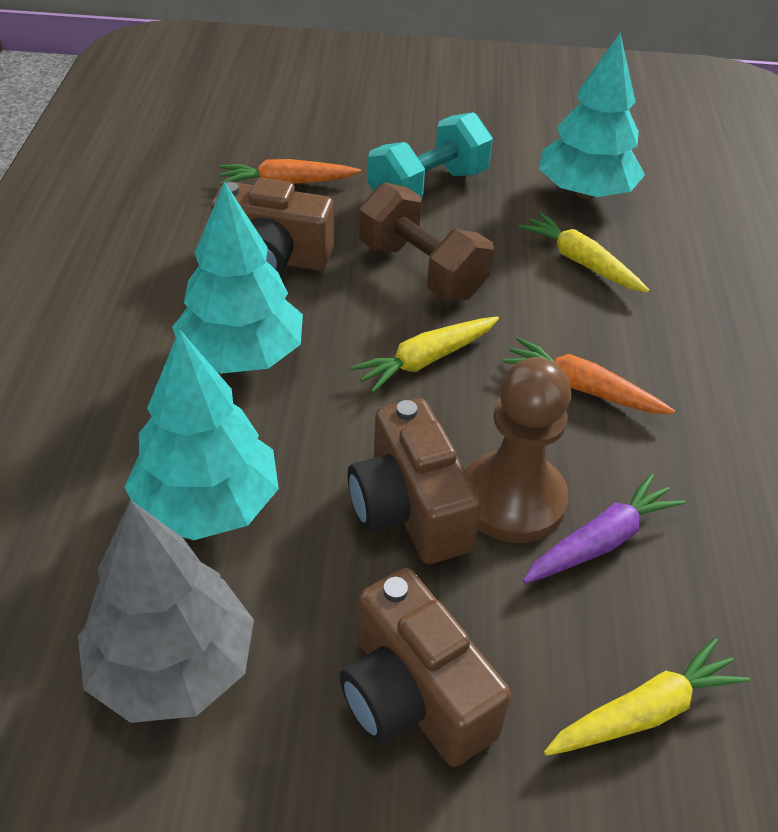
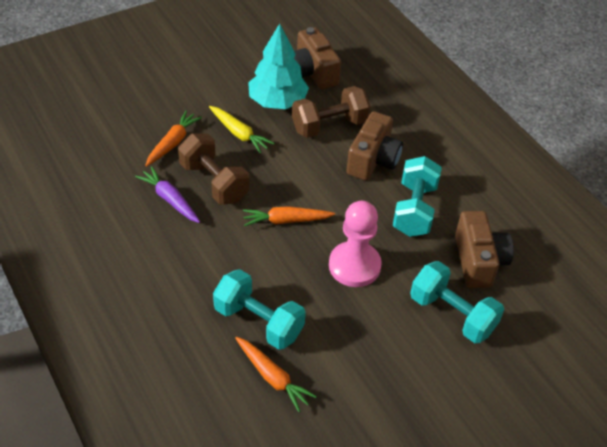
brown dumbbell: 1 -> 2
brown pawn: 1 -> 0
grey tree: 1 -> 0
orange carrot: 2 -> 3
pink pawn: 0 -> 1
turquoise dumbbell: 1 -> 3
turquoise tree: 3 -> 1
yellow carrot: 3 -> 1

